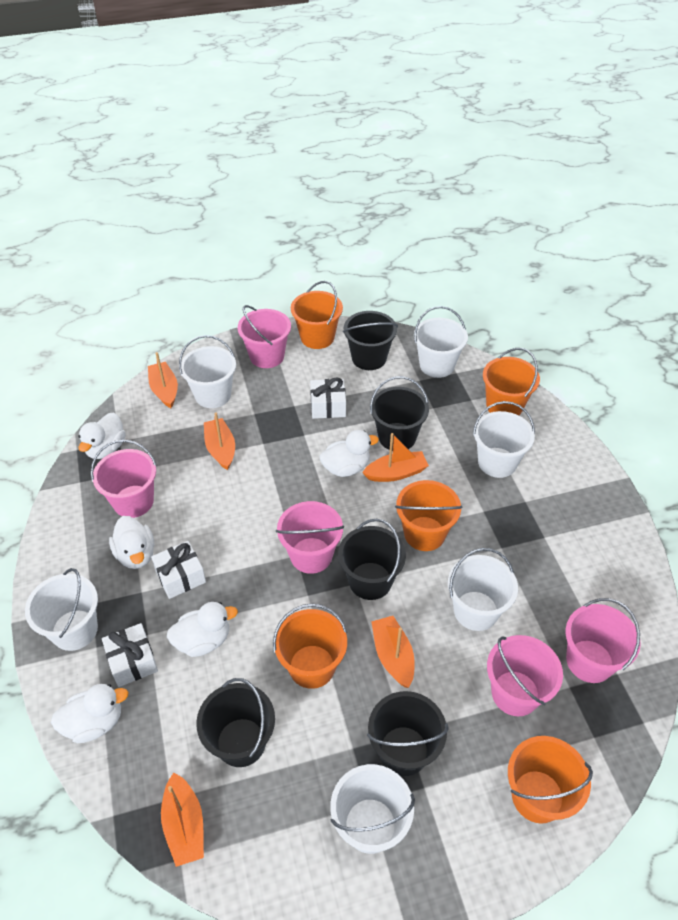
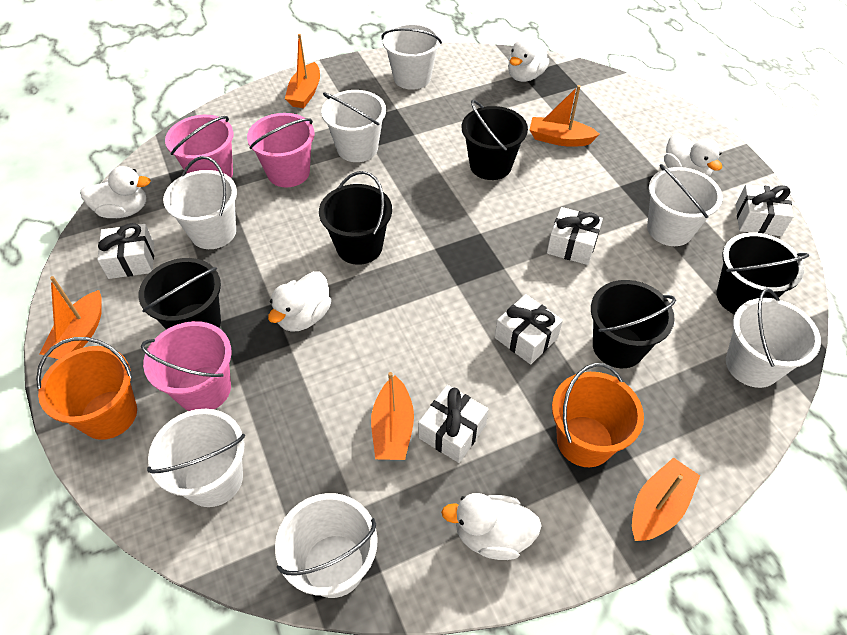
orange bucket: 5 -> 2
pink bucket: 5 -> 3
white bucket: 6 -> 7
white gift: 3 -> 5

